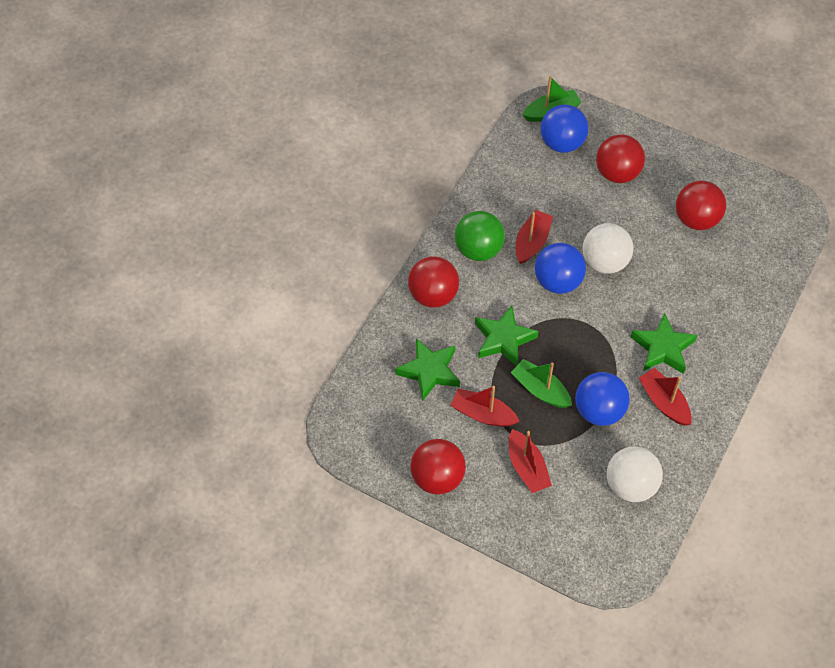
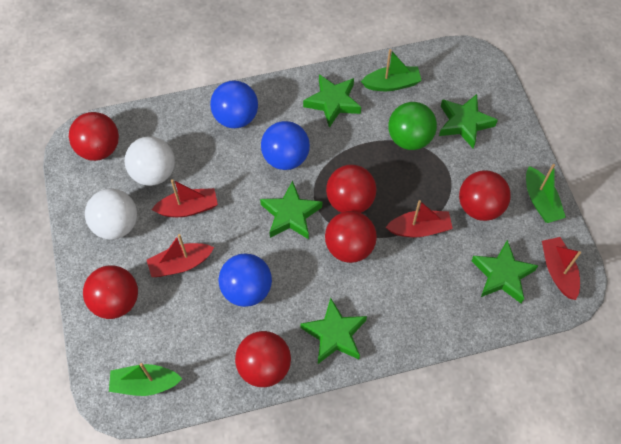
green boat: 2 -> 3
green star: 3 -> 5
red ball: 4 -> 6

